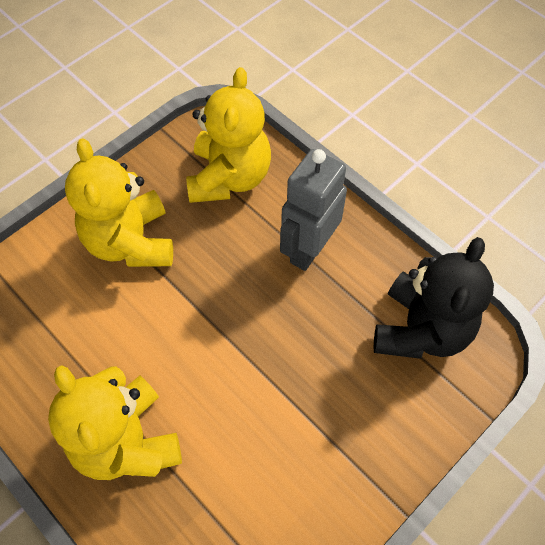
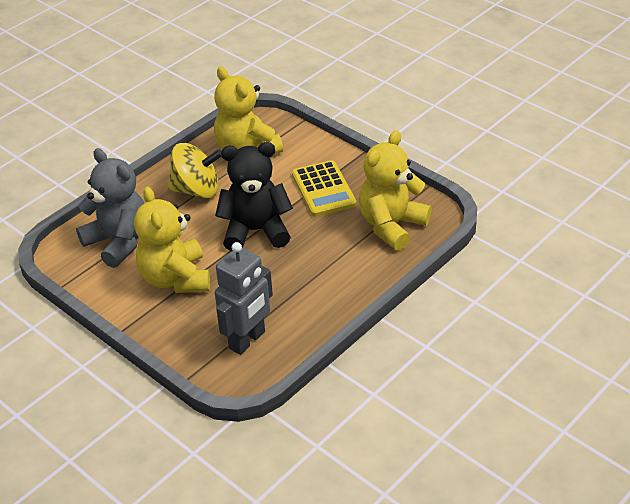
grey teddy bear: 0 -> 1
yellow calculator: 0 -> 1
yellow spinning top: 0 -> 1

